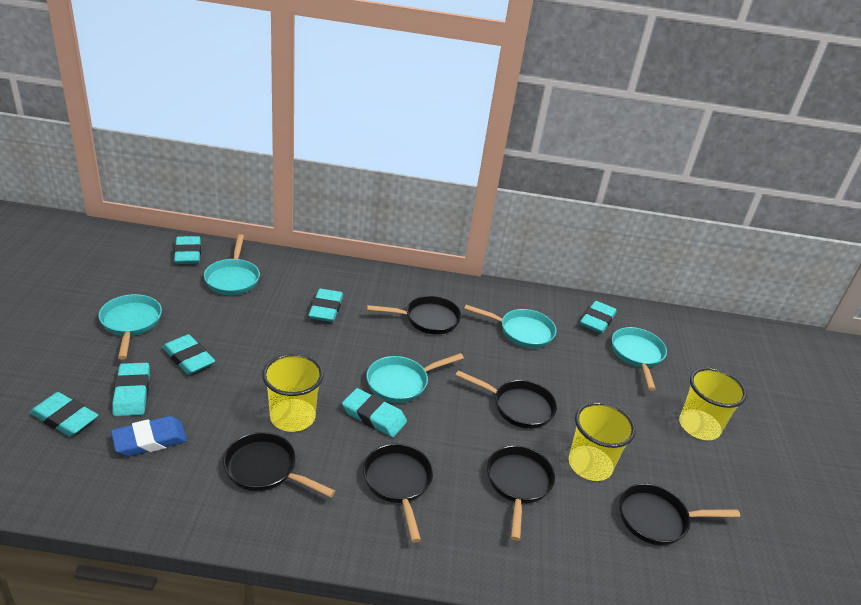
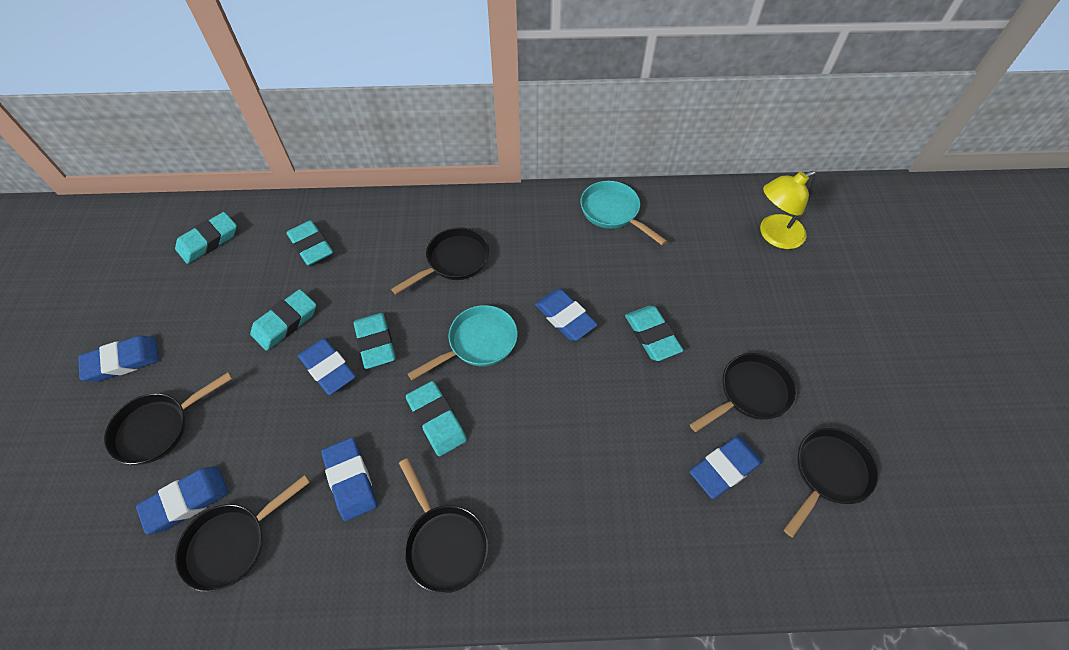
blue eraser: 1 -> 6
turquoise eraser: 7 -> 6
turquoise pan: 5 -> 2
yellow cup: 3 -> 0
yellow lamp: 0 -> 1

